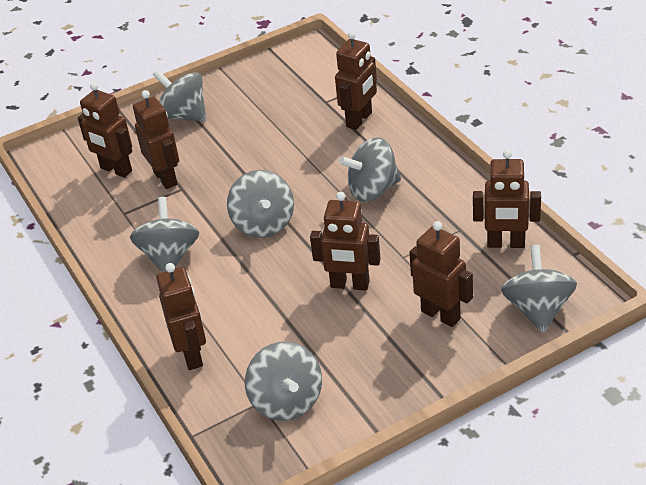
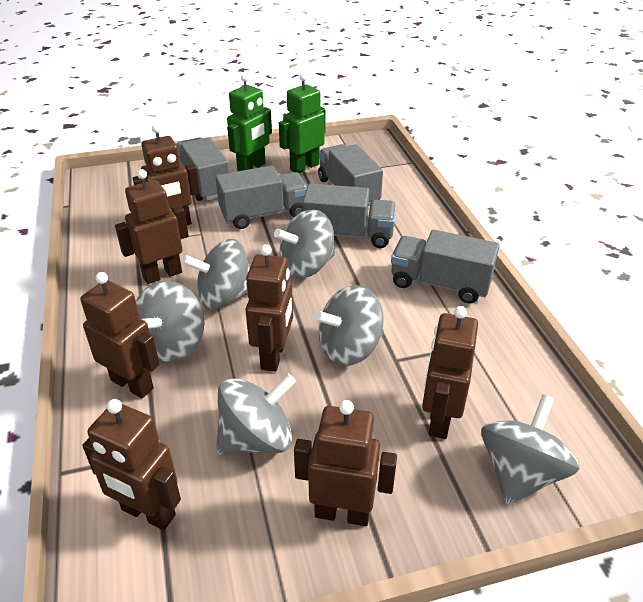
green robot: 0 -> 2
grey truck: 0 -> 5

